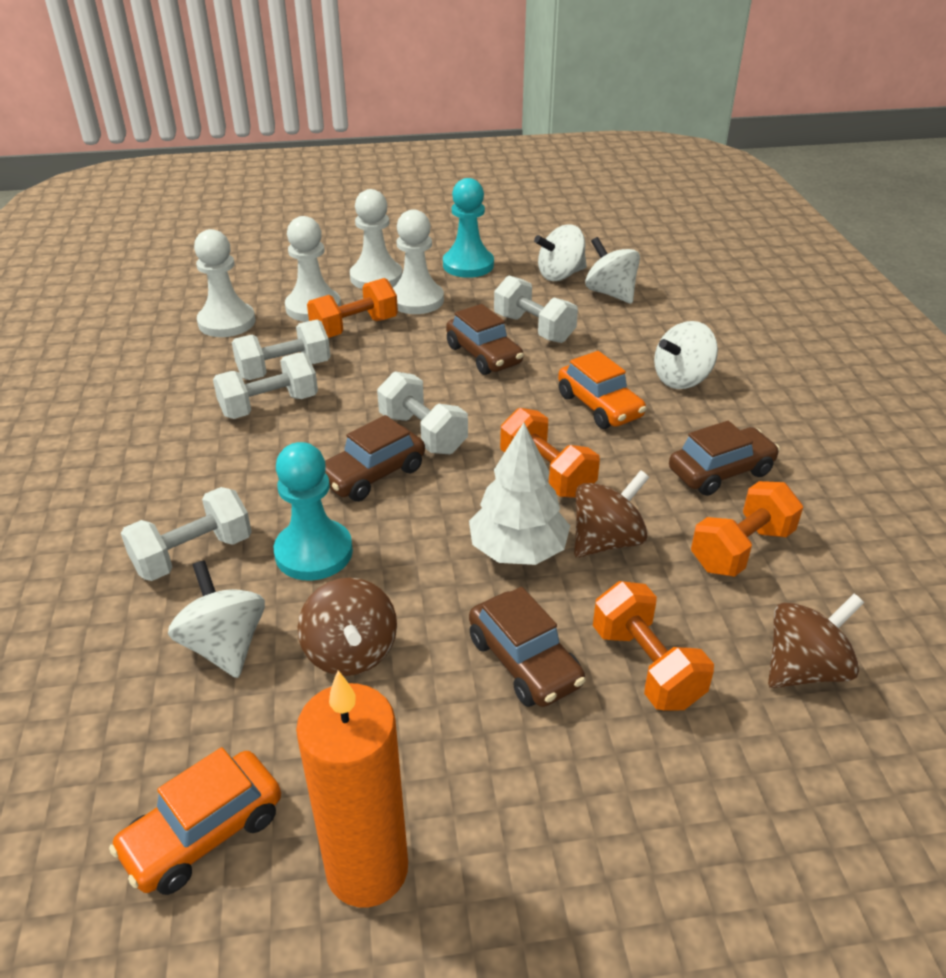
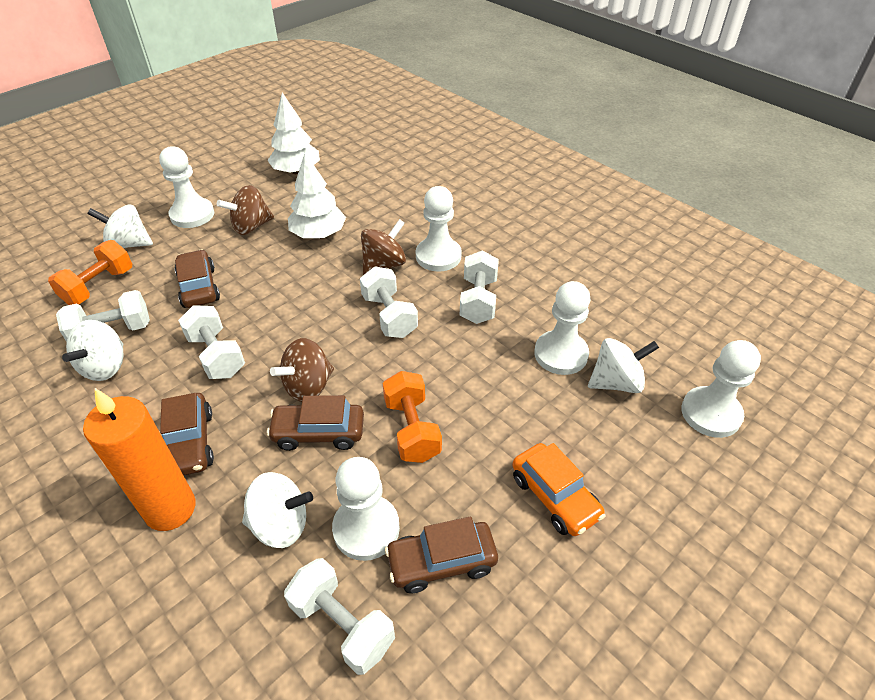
orange car: 2 -> 1
orange dumbbell: 4 -> 2
turquoise pawn: 2 -> 0
white pawn: 4 -> 5
white tree: 1 -> 2

